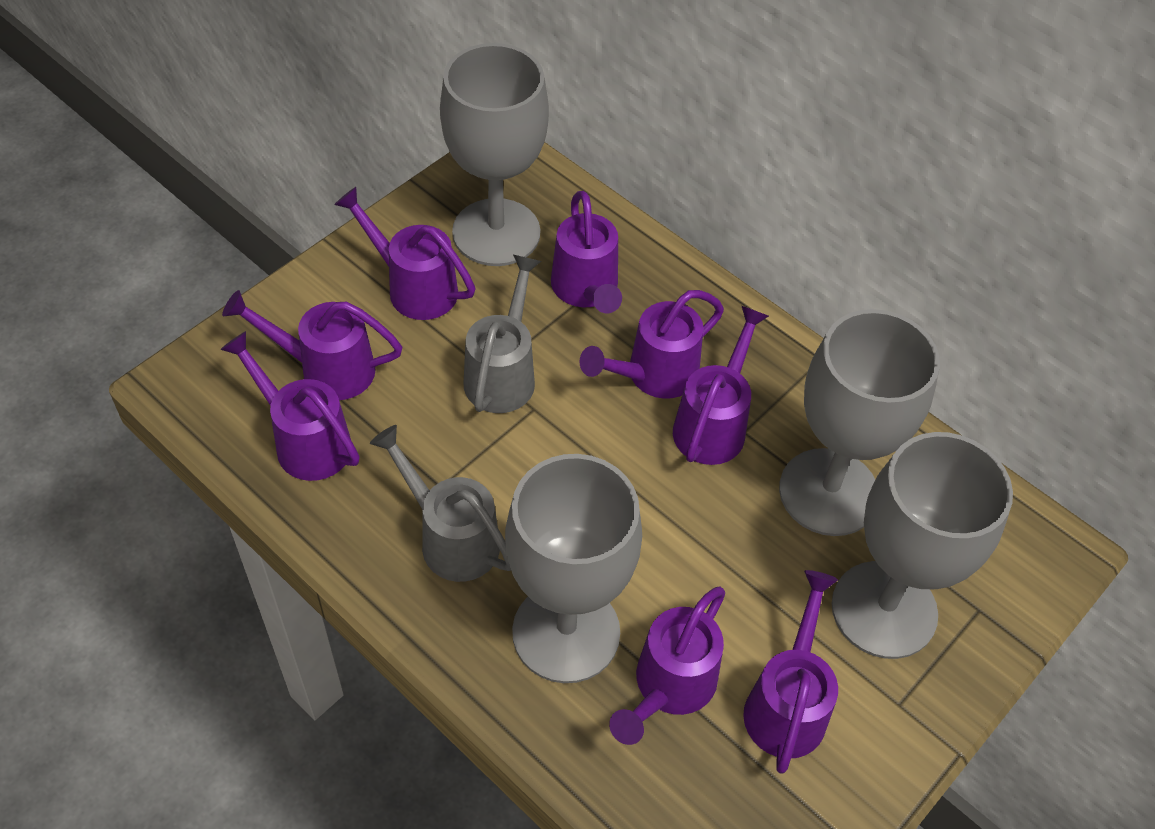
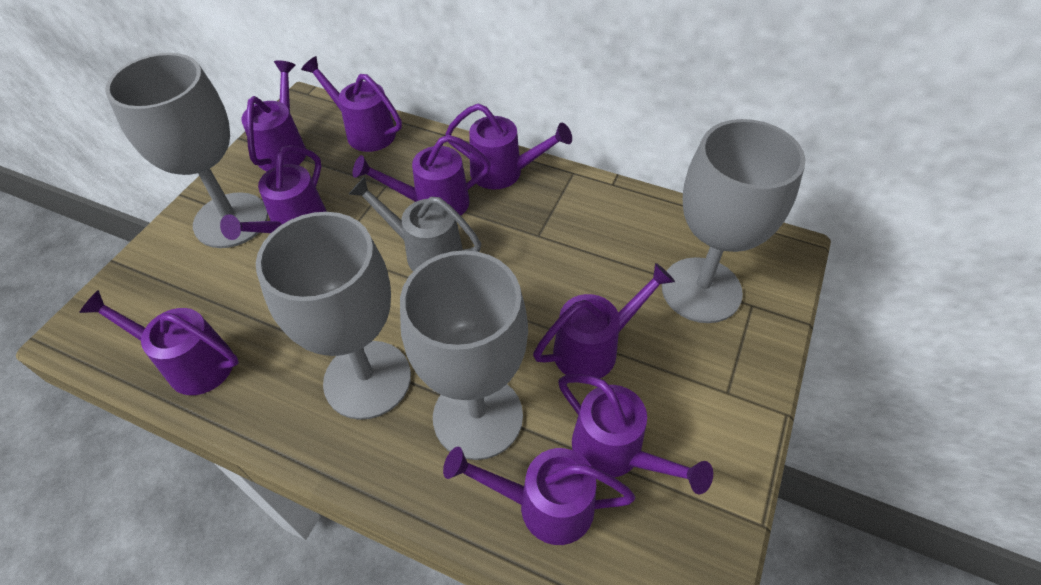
grey watering can: 2 -> 1
purple watering can: 8 -> 9

